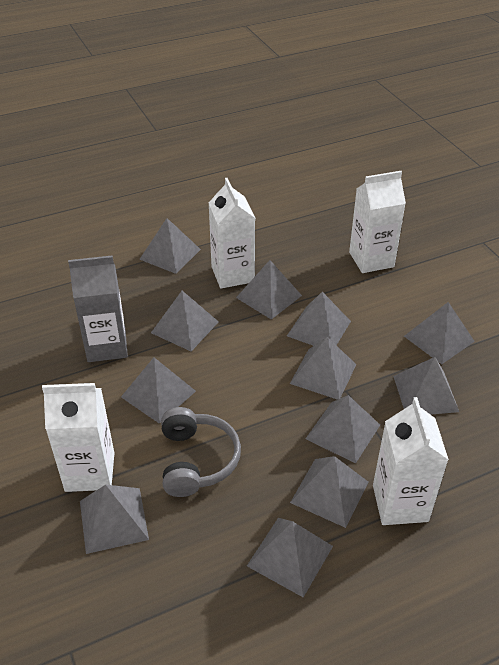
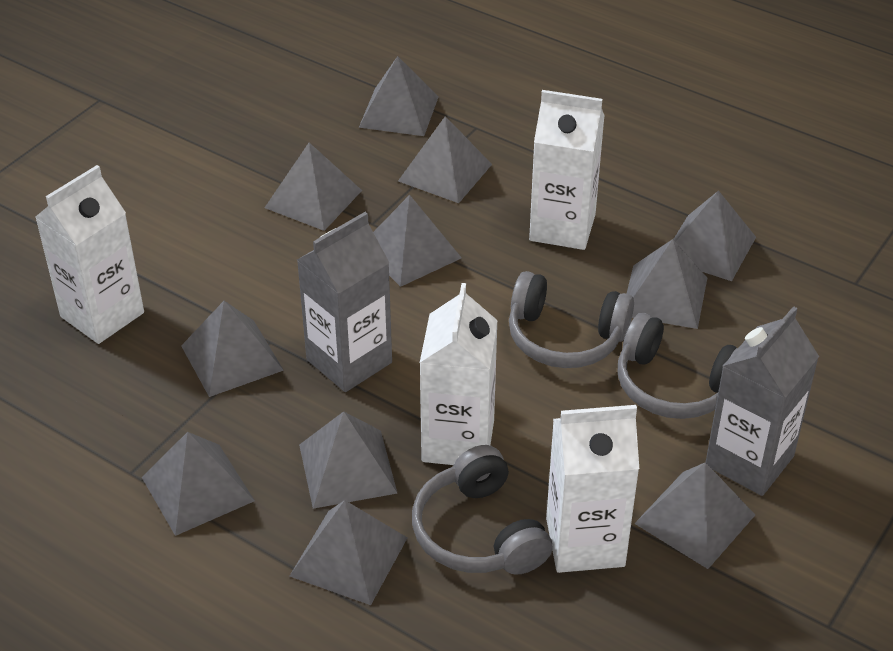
grey carton: 1 -> 2
grey headphones: 1 -> 3
grey pyramid: 12 -> 11

